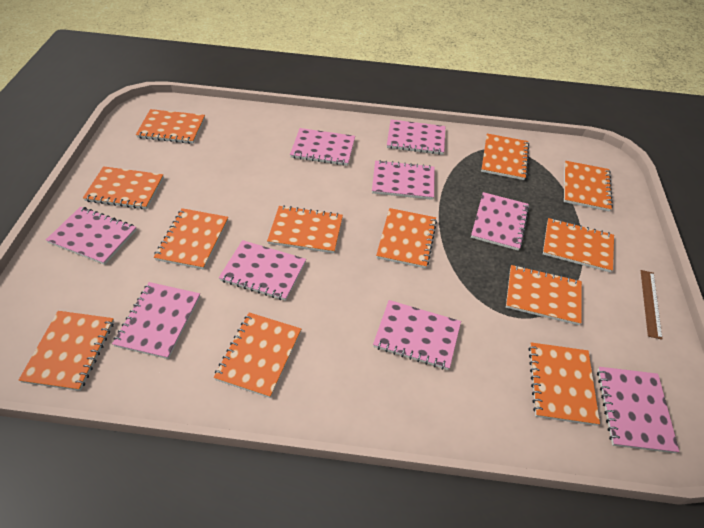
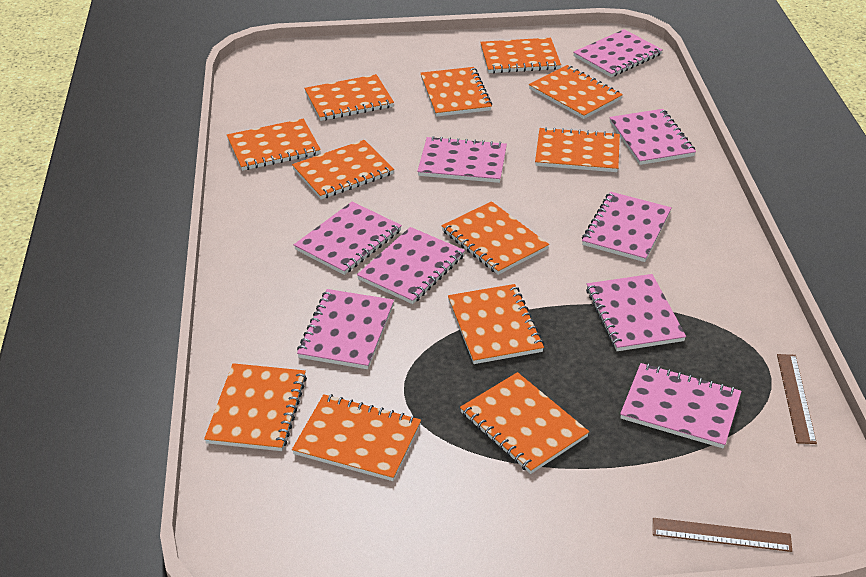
brown ruler: 1 -> 2

